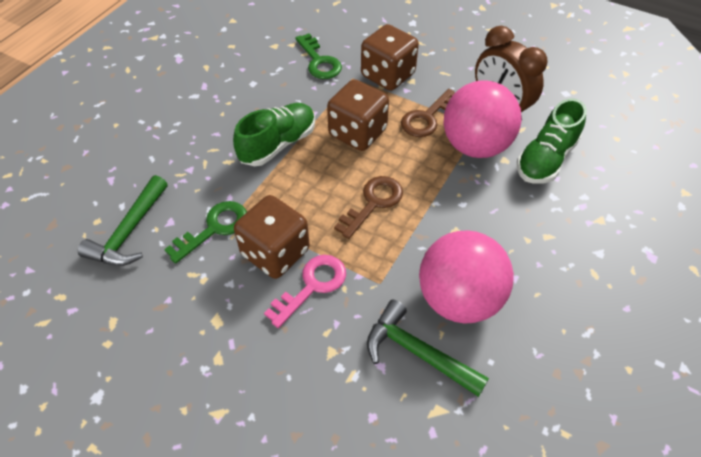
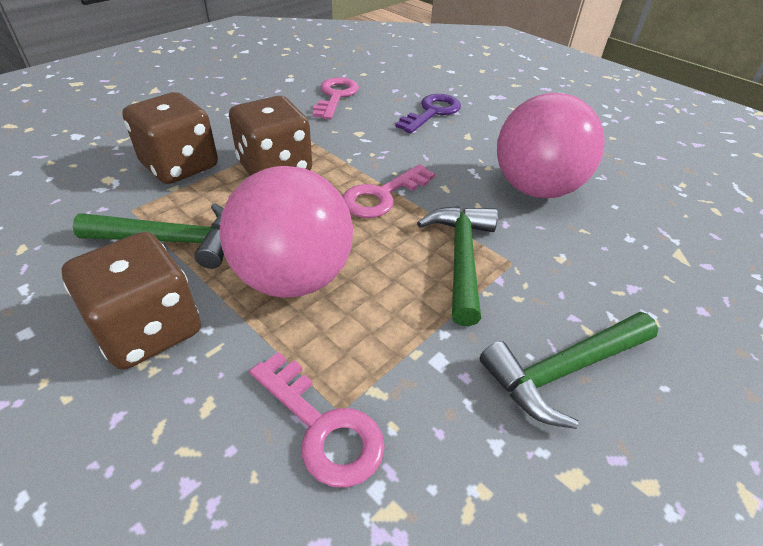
brown clock: 1 -> 0
brown key: 2 -> 0
green hammer: 2 -> 3
green key: 2 -> 0
green shoe: 2 -> 0
pink key: 1 -> 3
purple key: 0 -> 1

